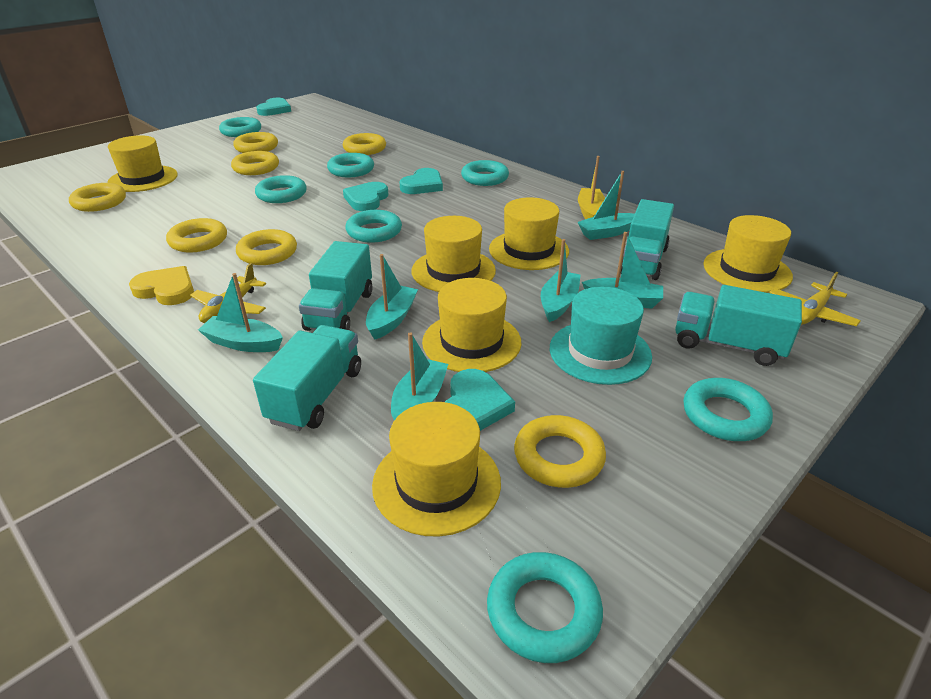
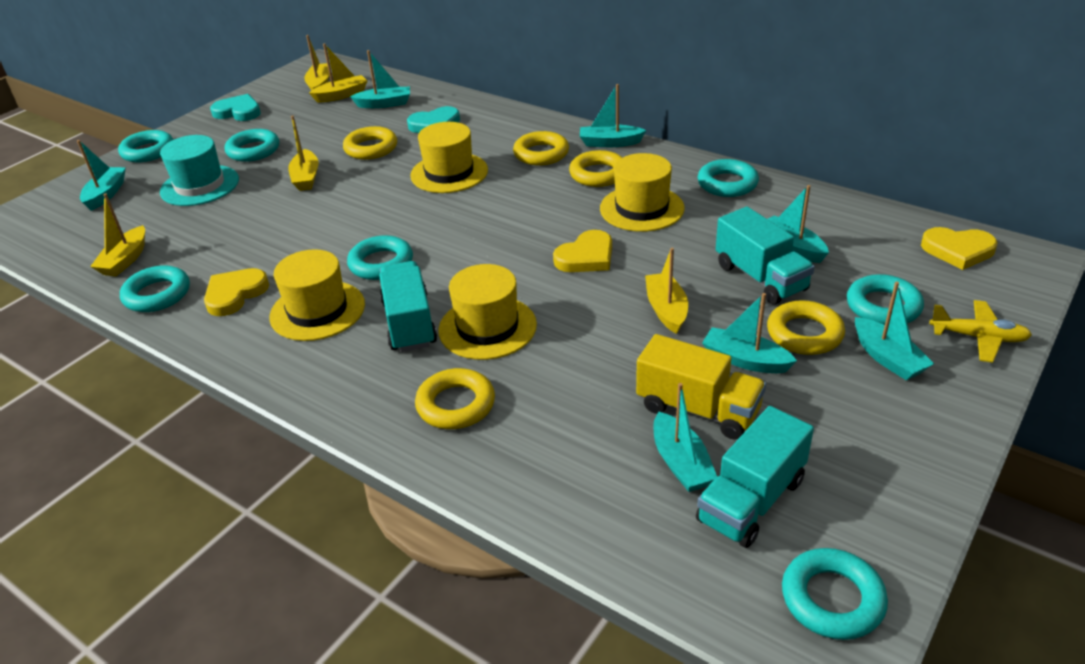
turquoise boat: 6 -> 7
turquoise heart: 4 -> 2
turquoise truck: 4 -> 3
yellow boat: 1 -> 5
yellow hat: 6 -> 4
yellow heart: 1 -> 3
yellow plane: 2 -> 1
yellow ring: 7 -> 5
yellow truck: 0 -> 1

